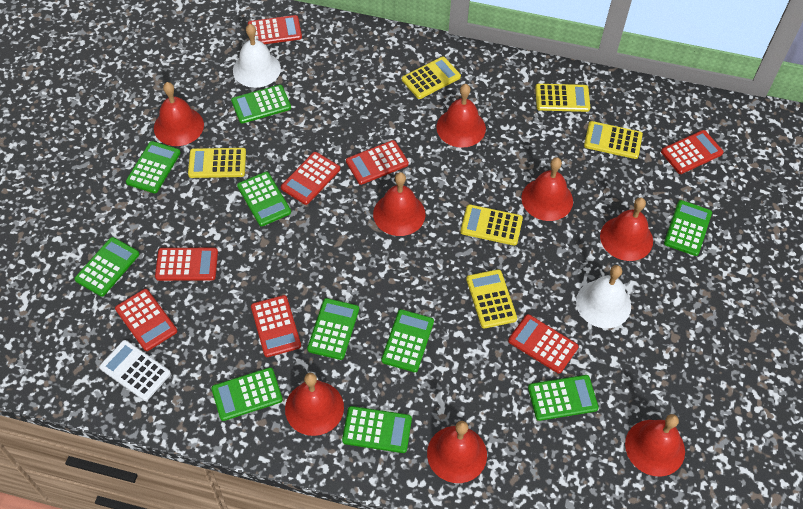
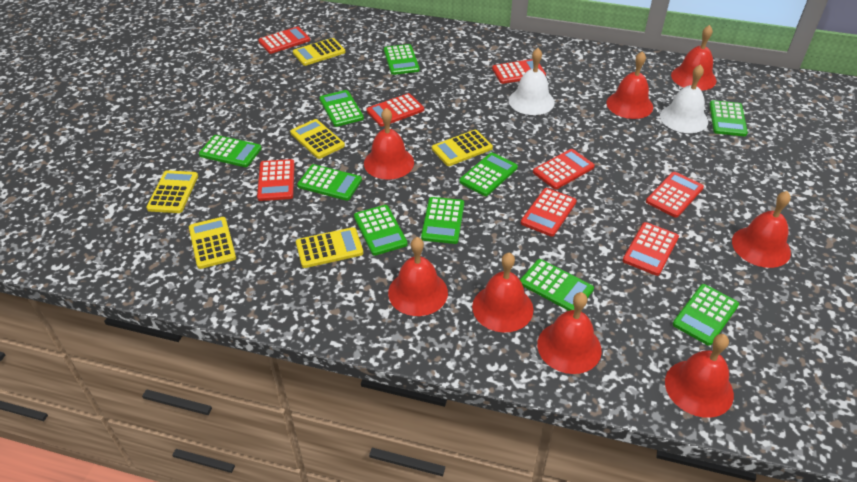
white calculator: 1 -> 0

